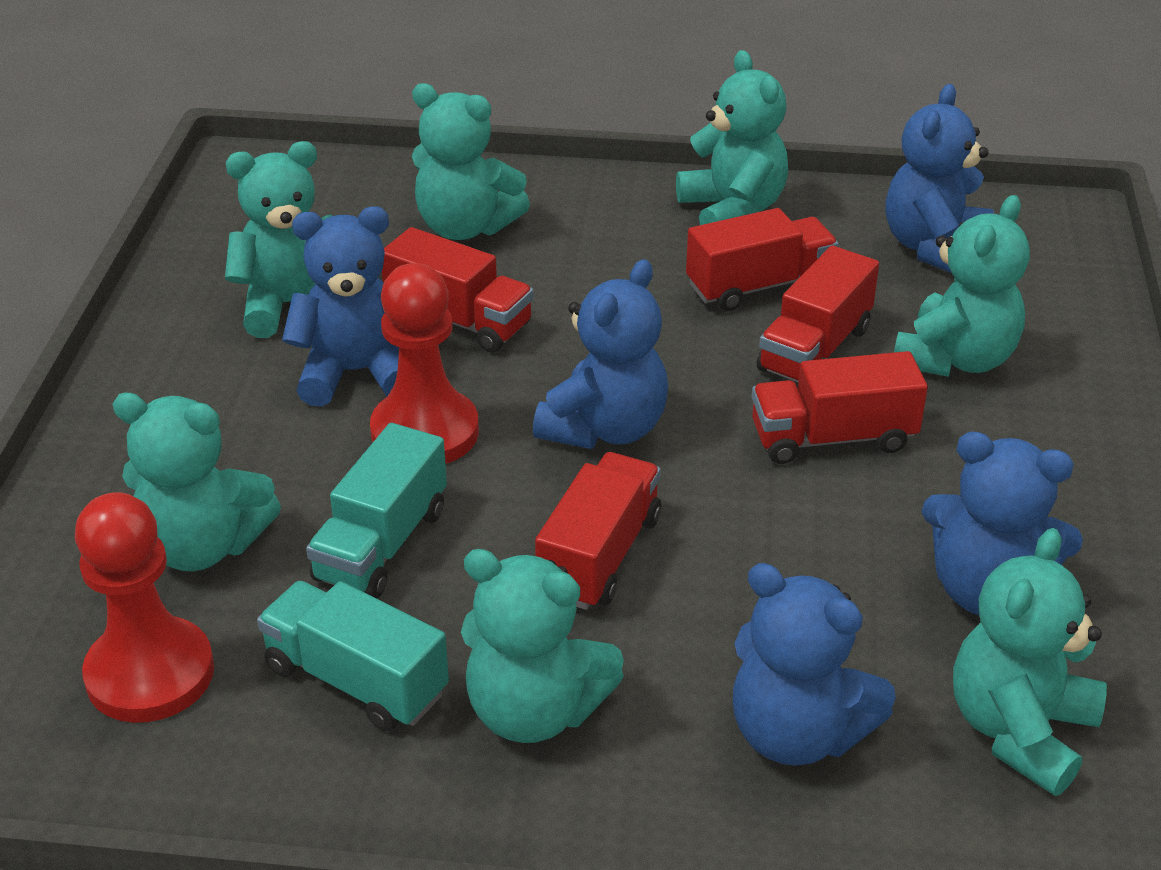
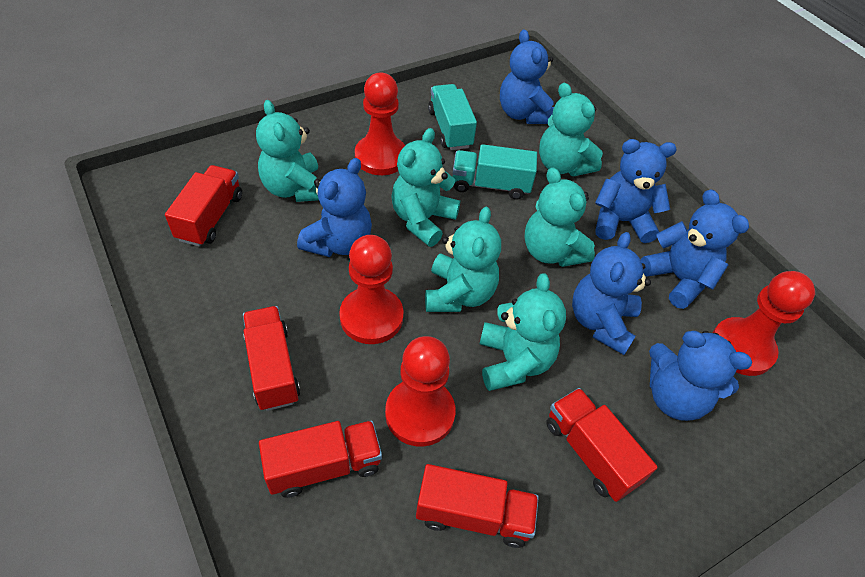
blue teddy bear: 5 -> 6
red pawn: 2 -> 4
turquoise teddy bear: 7 -> 6

